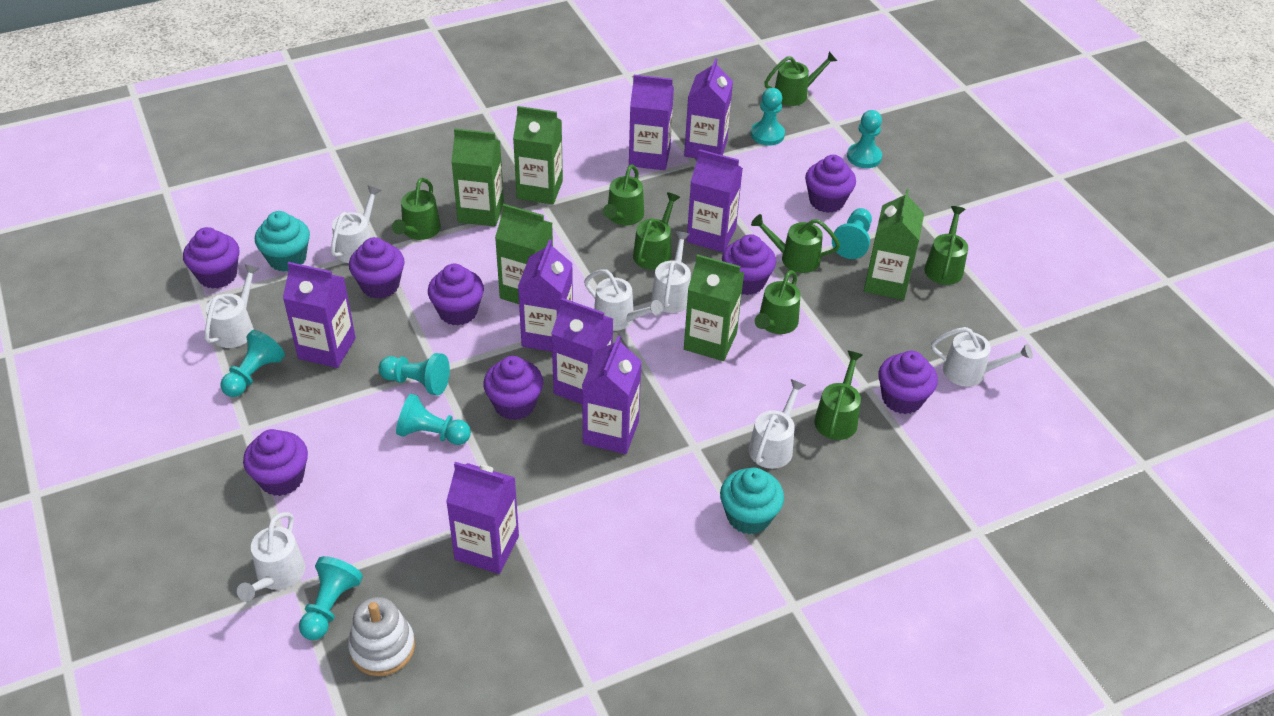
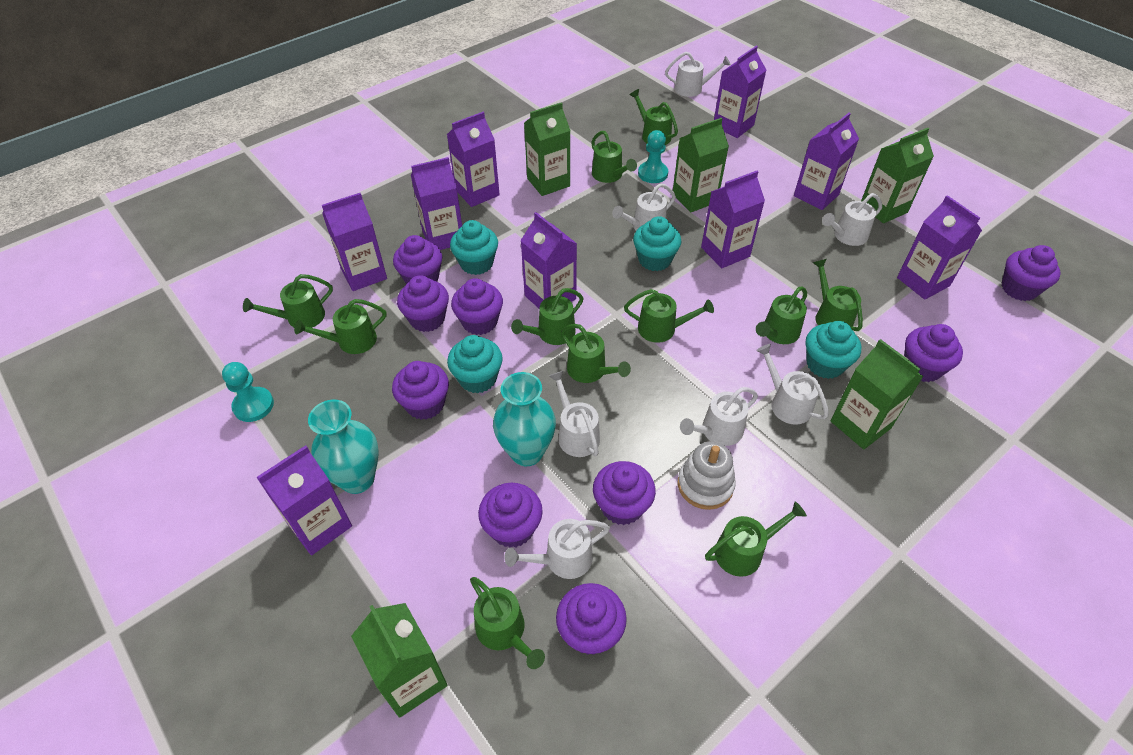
green watering can: 8 -> 11
purple carton: 8 -> 9
purple cupcake: 8 -> 9
turquoise cupcake: 2 -> 4
turquoise pawn: 7 -> 2
turquoise vase: 0 -> 2

